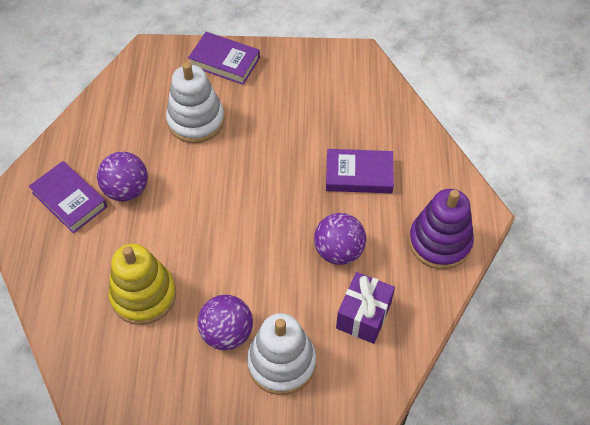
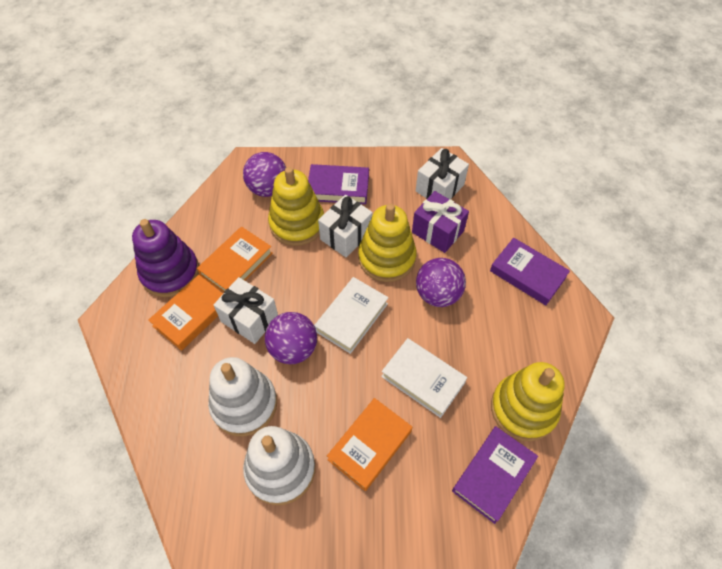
orange book: 0 -> 3
white book: 0 -> 2
white gift: 0 -> 3
yellow stacking toy: 1 -> 3

